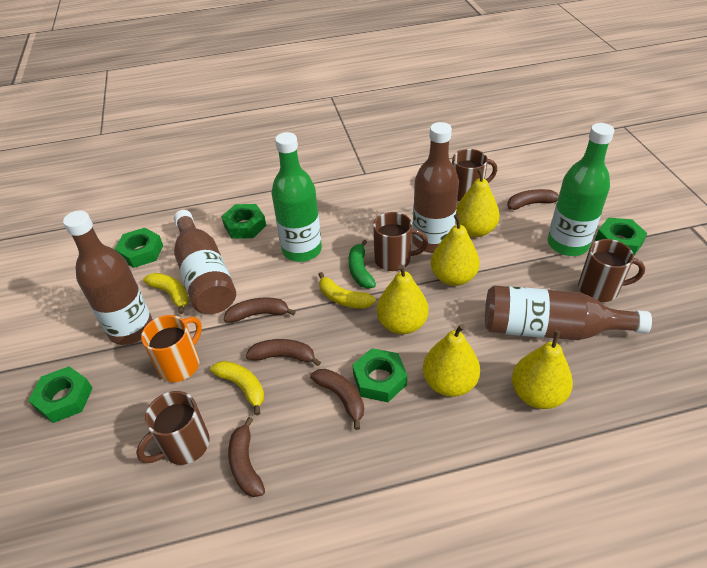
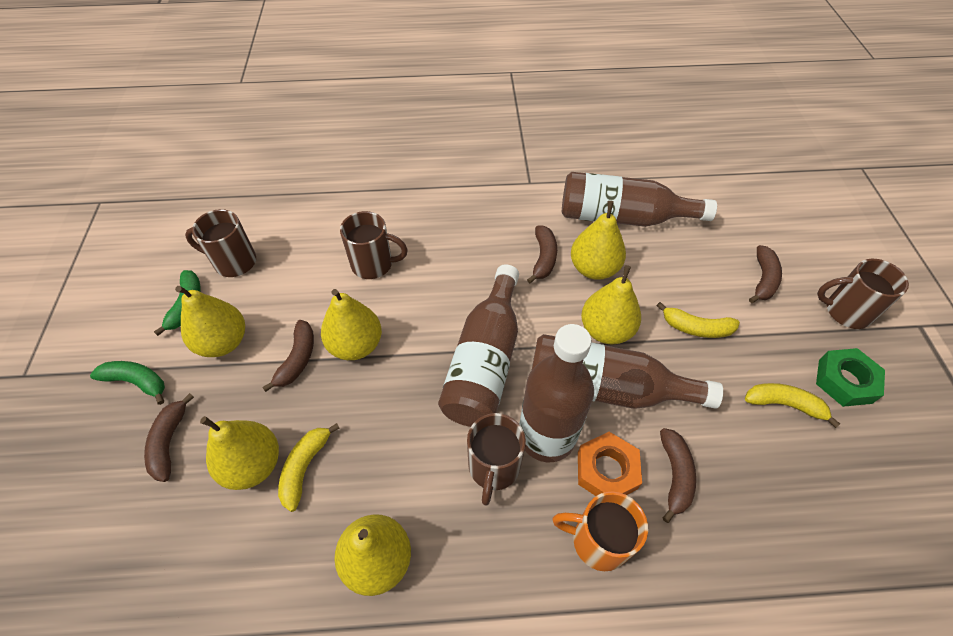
green banana: 1 -> 2
green bottle: 2 -> 0
green nut: 5 -> 1
orange nut: 0 -> 1
yellow pear: 5 -> 6

